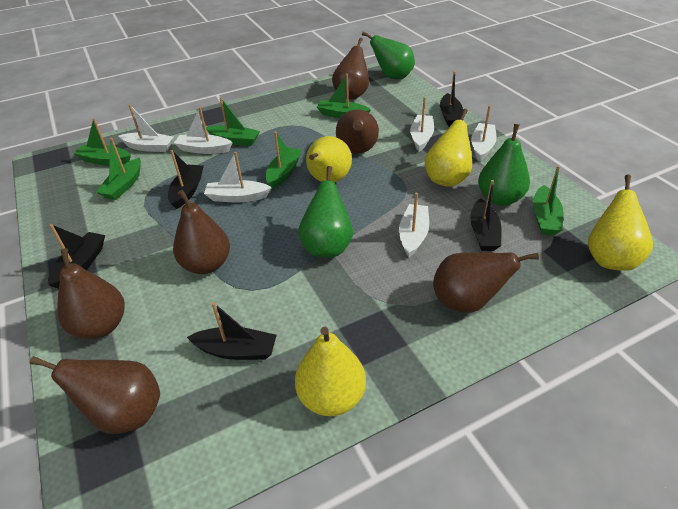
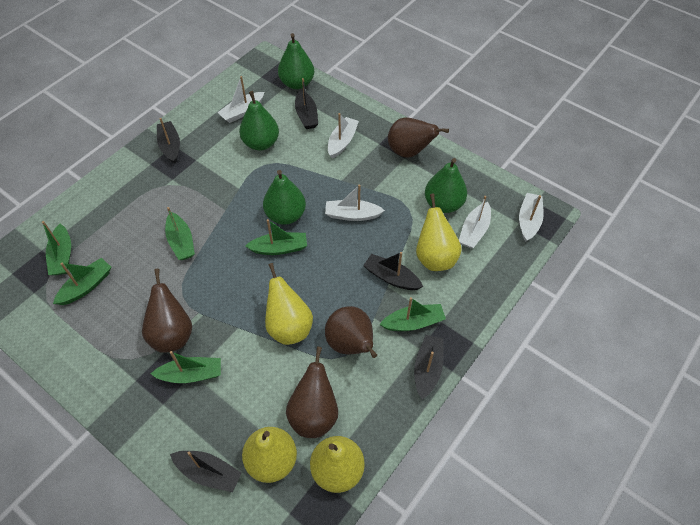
brown pear: 6 -> 4
green pear: 3 -> 4
white boat: 6 -> 5

